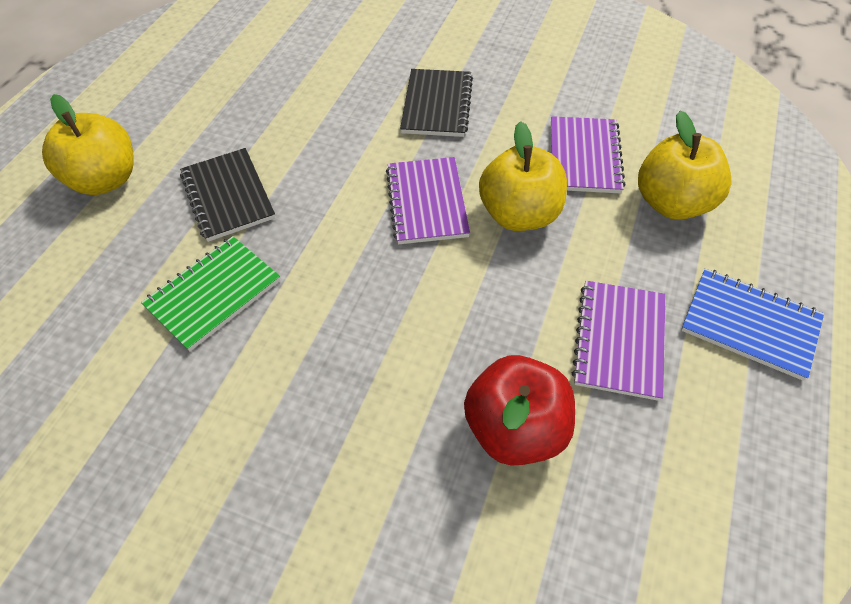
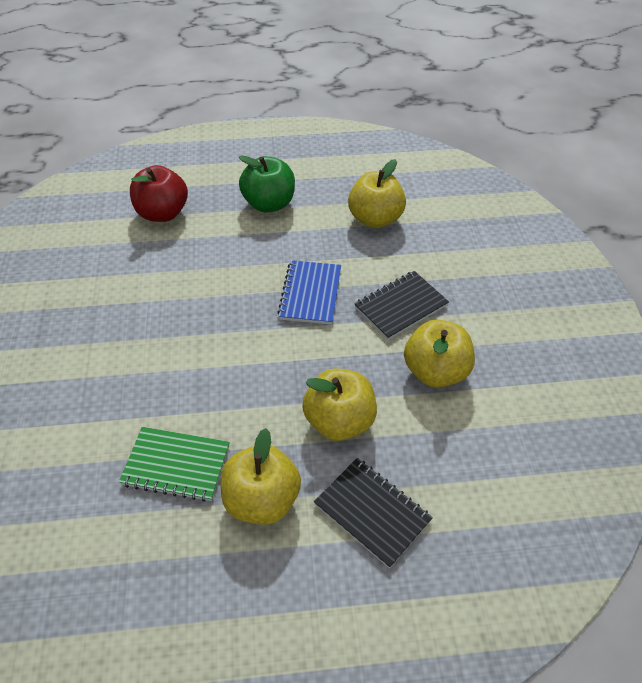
green apple: 0 -> 1
purple notebook: 3 -> 0
yellow apple: 3 -> 4

